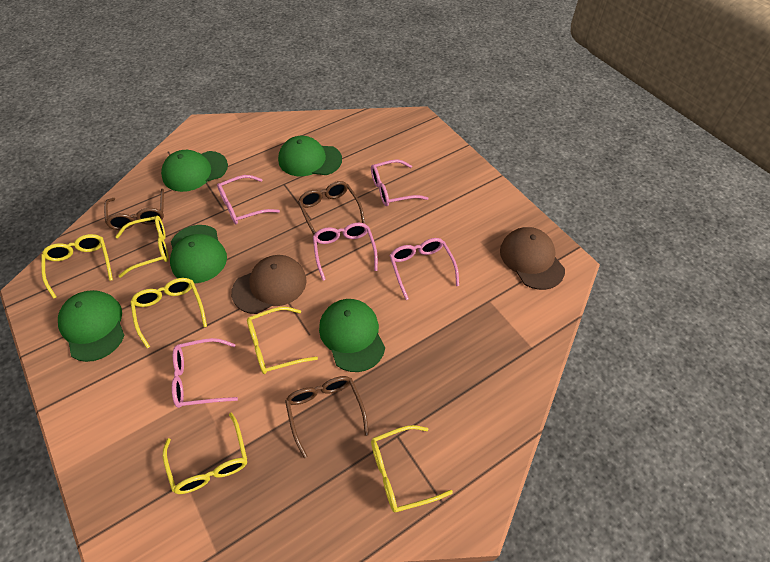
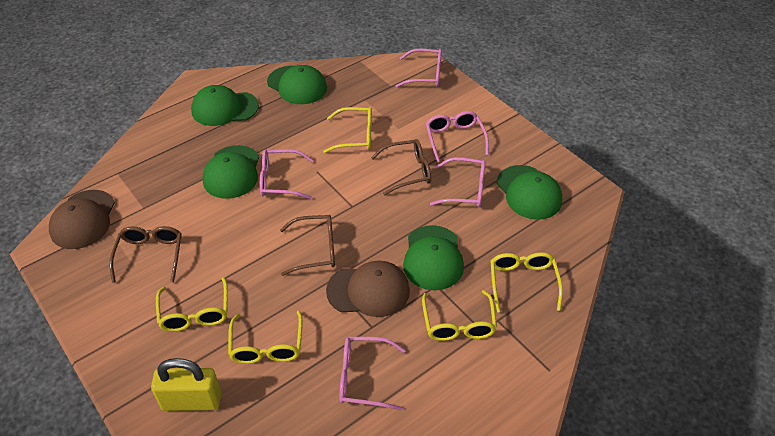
yellow glasses: 6 -> 5
yellow padlock: 0 -> 1

